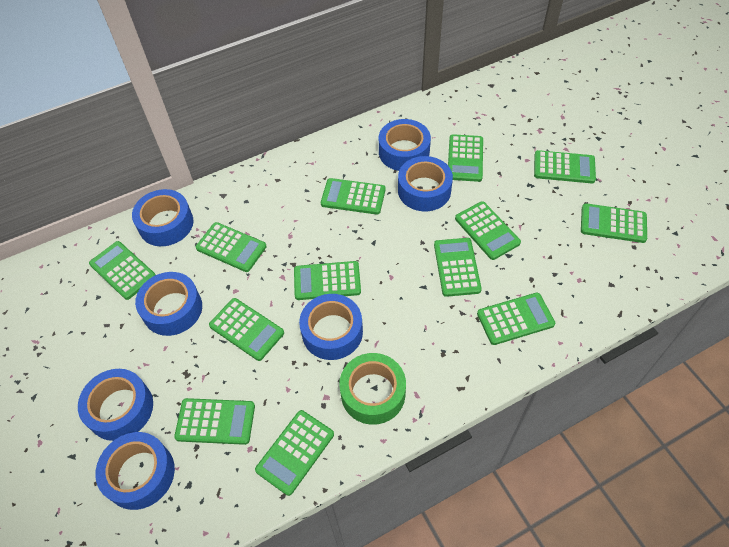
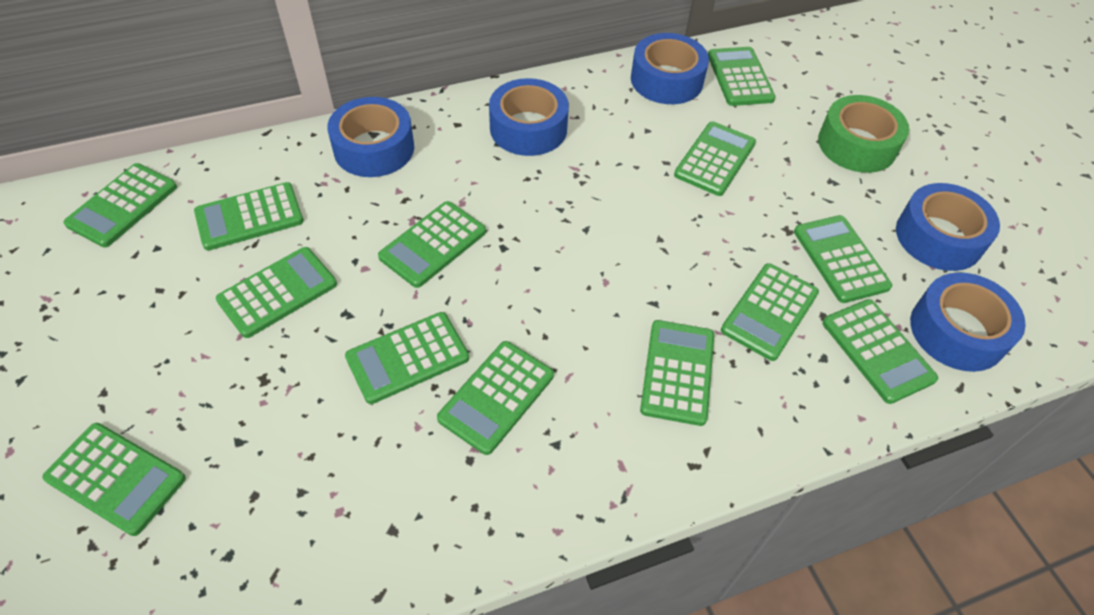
blue tape: 7 -> 5

